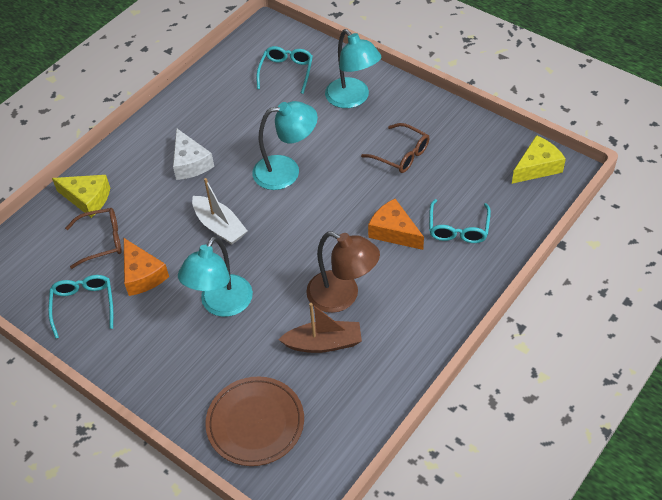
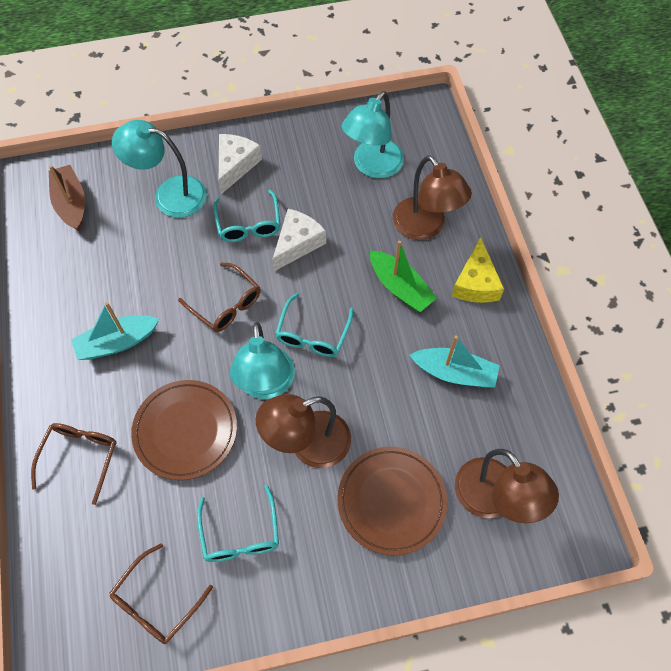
brown glasses: 2 -> 3
brown lamp: 1 -> 3
brown plate: 1 -> 2
green boat: 0 -> 1
orange cheese: 2 -> 0
turquoise boat: 0 -> 2
white boat: 1 -> 0
white cheese: 1 -> 2
yellow cheese: 2 -> 1

